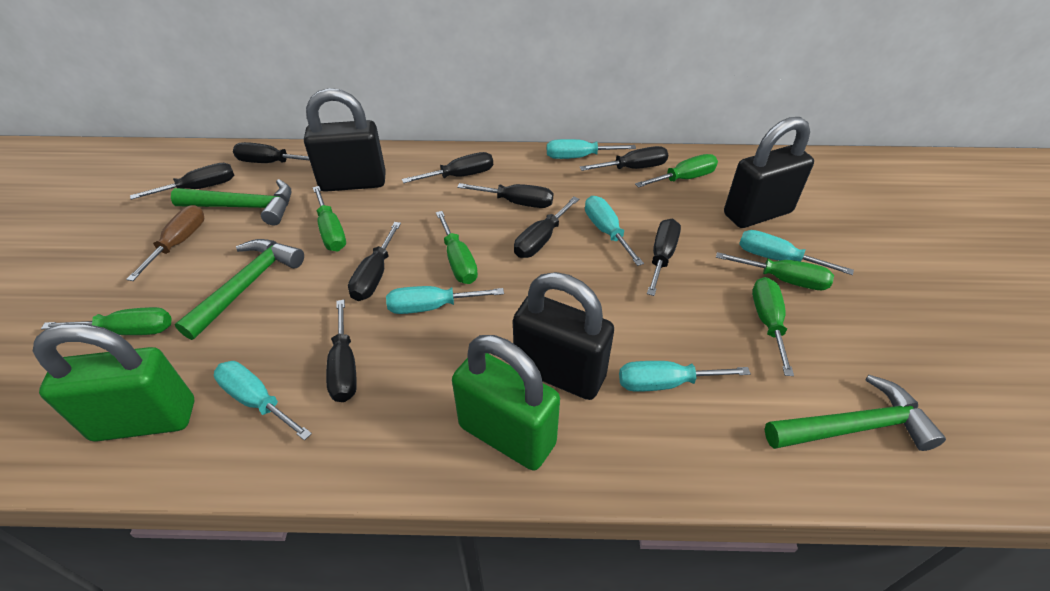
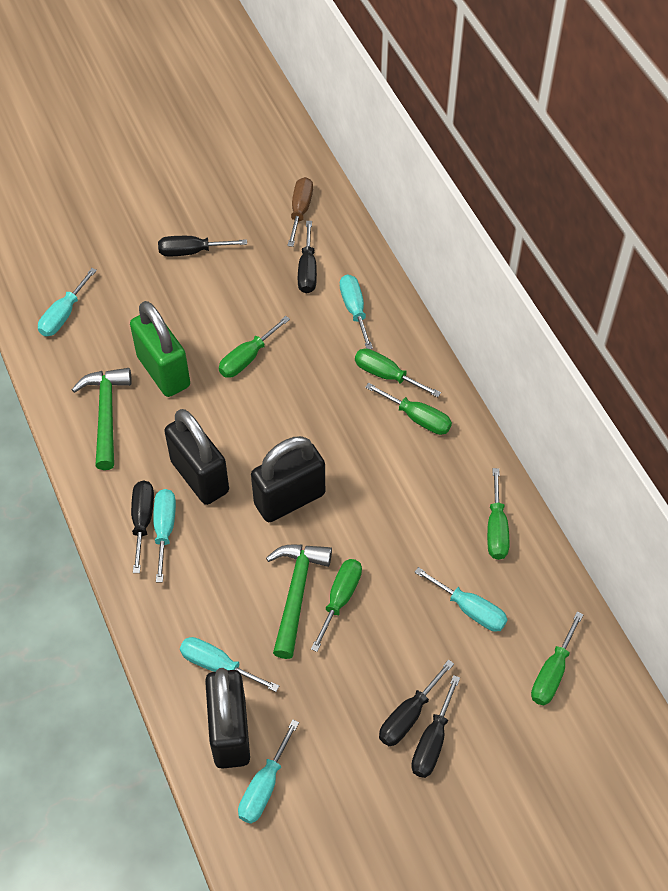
black screwdriver: 9 -> 5
green hammer: 3 -> 2
green padlock: 2 -> 1

